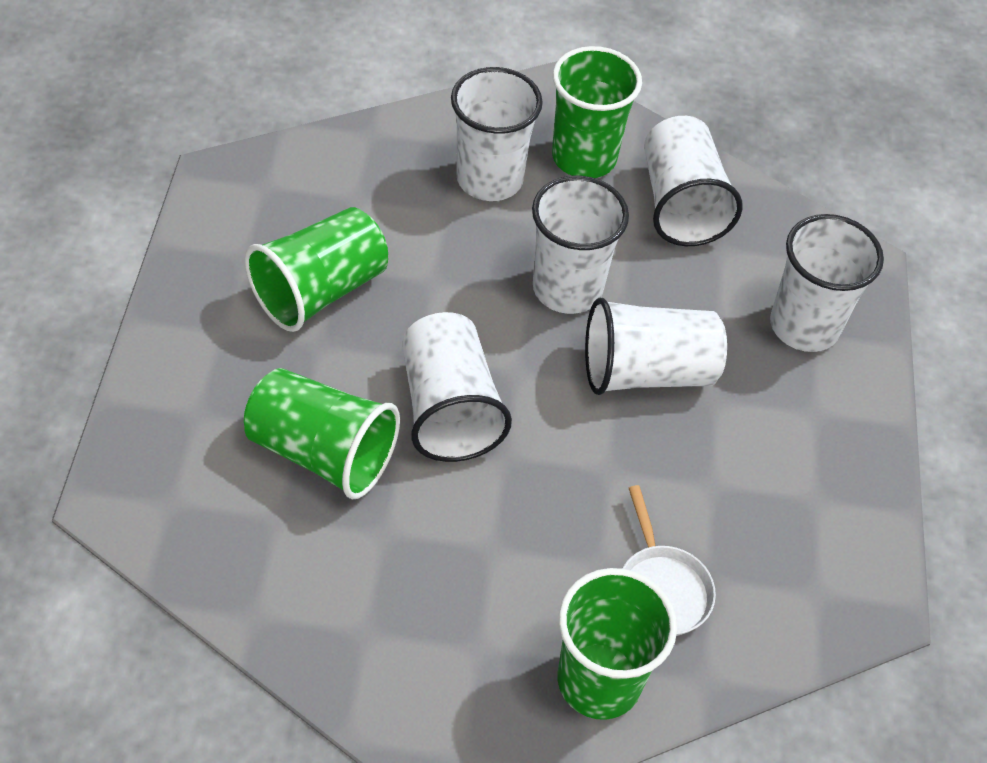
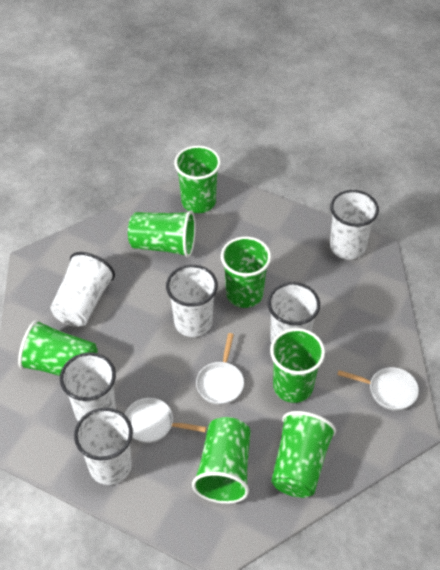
green cup: 4 -> 7
white pan: 1 -> 3

